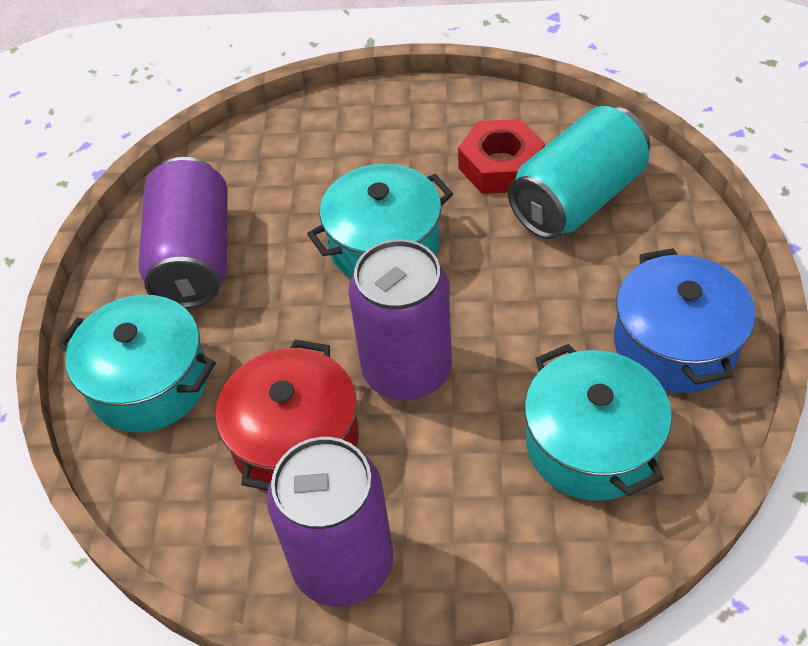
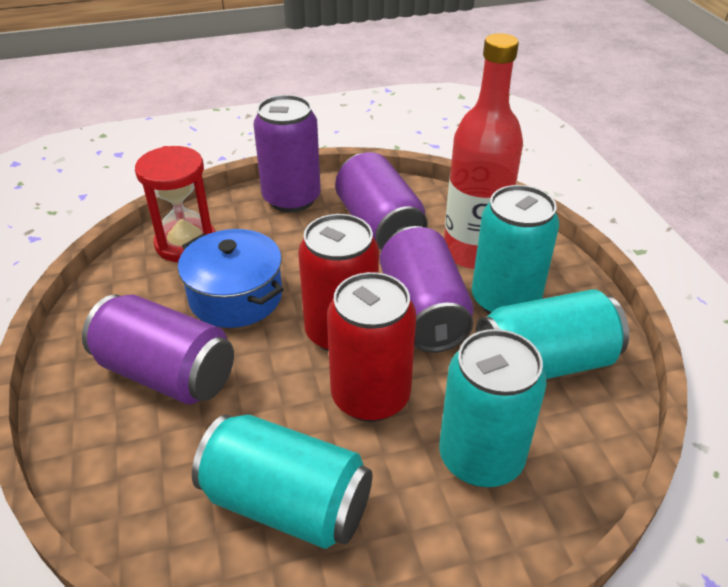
purple can: 3 -> 4
red bottle: 0 -> 1
red can: 0 -> 2
red hourglass: 0 -> 1
red nut: 1 -> 0
red pot: 1 -> 0
turquoise can: 1 -> 4
turquoise pot: 3 -> 0

